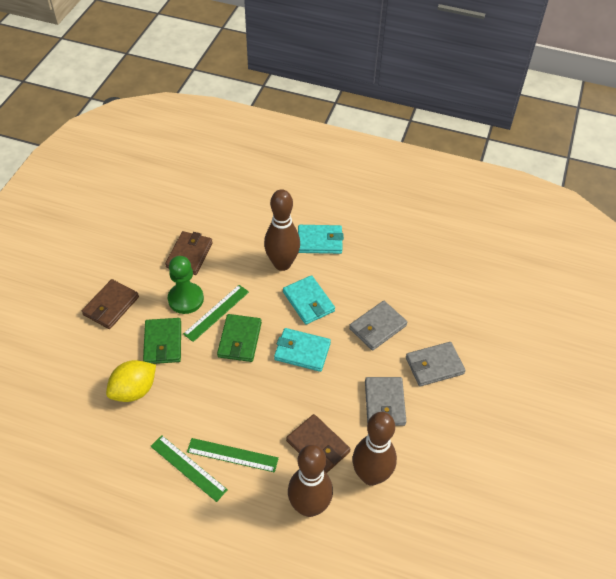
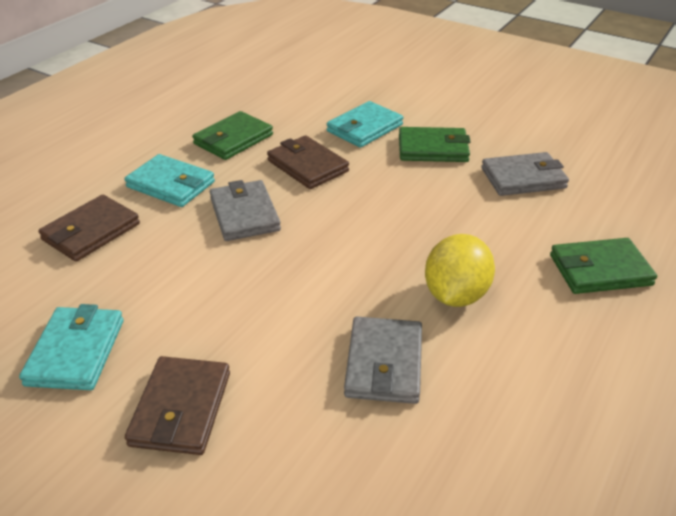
brown bowling pin: 3 -> 0
green pawn: 1 -> 0
green ruler: 3 -> 0
green wallet: 2 -> 3

